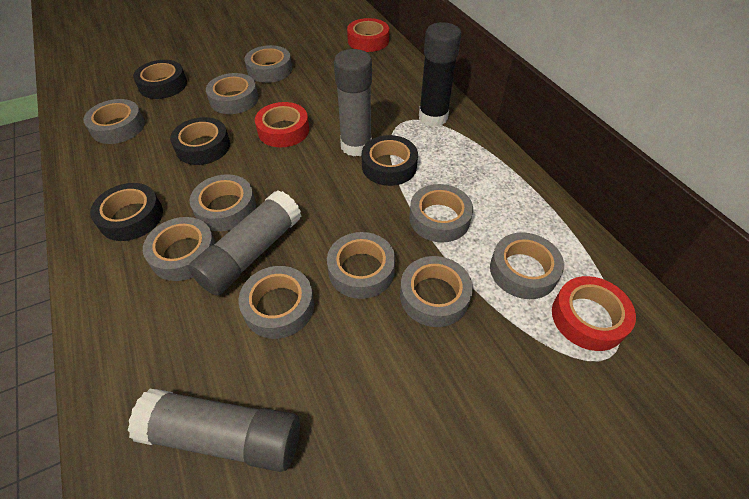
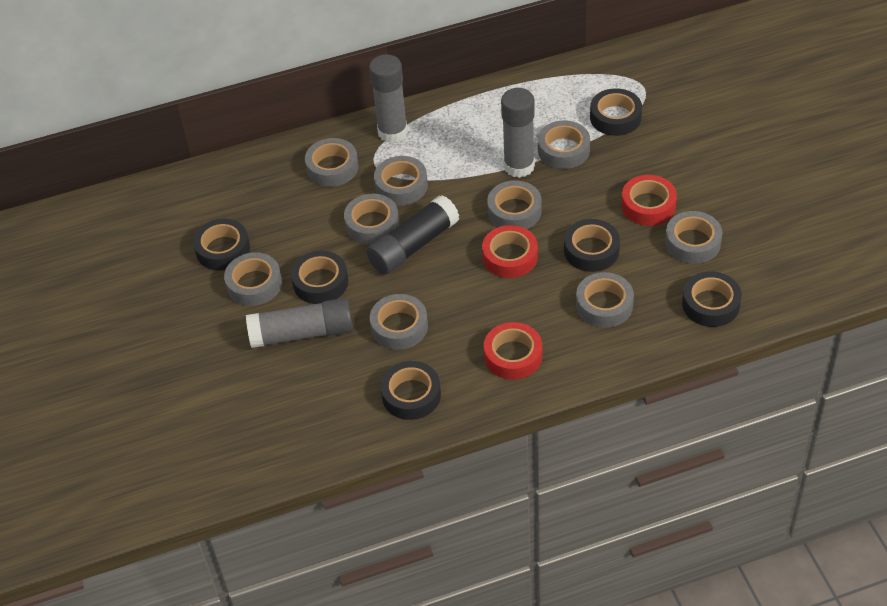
black tape: 4 -> 6
grey tape: 10 -> 9

